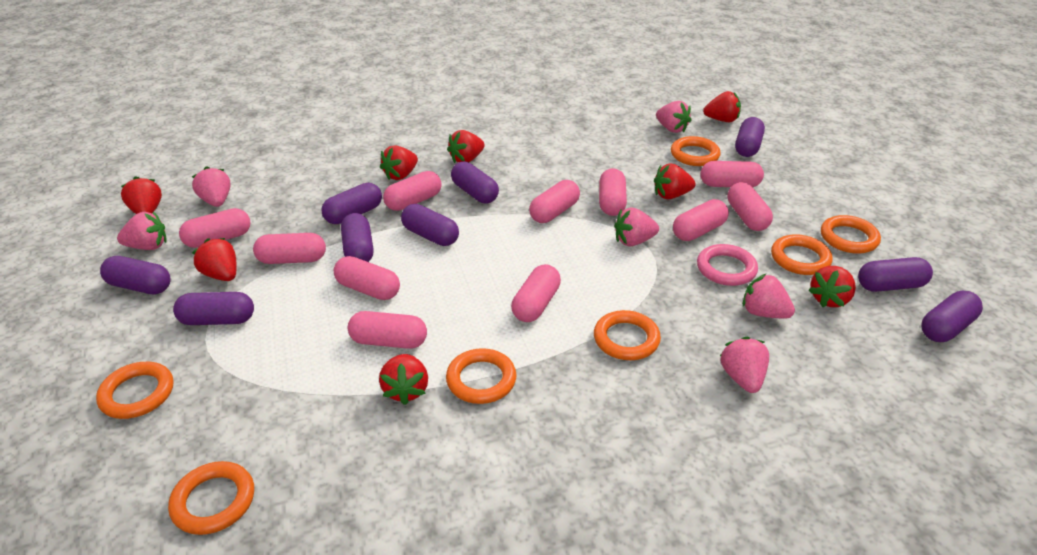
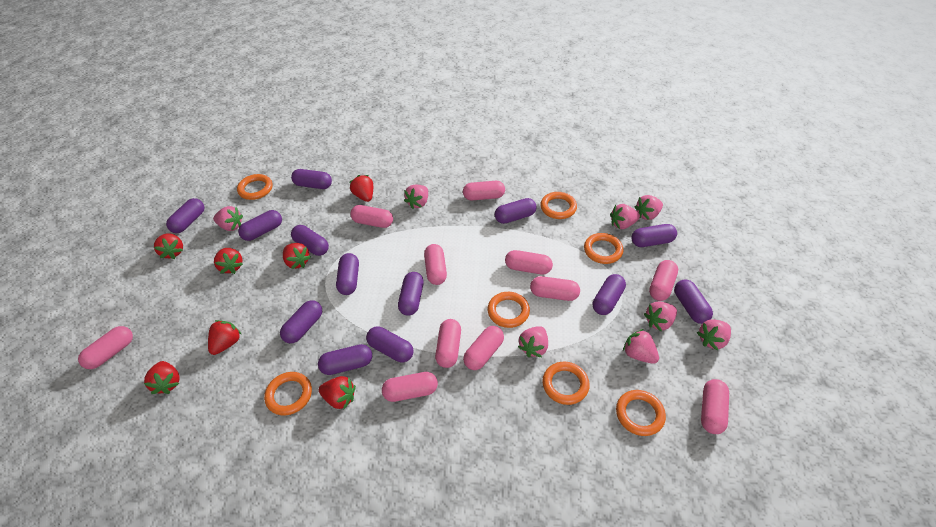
pink ring: 1 -> 0
pink strawberry: 6 -> 8
purple capsule: 9 -> 13
red strawberry: 8 -> 7

